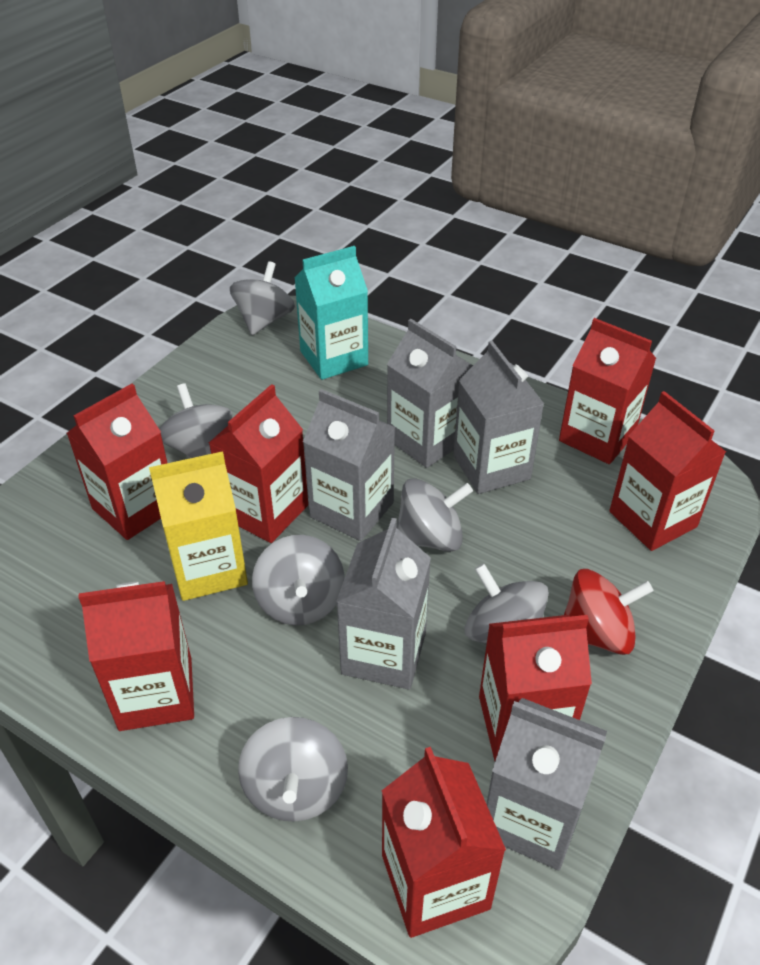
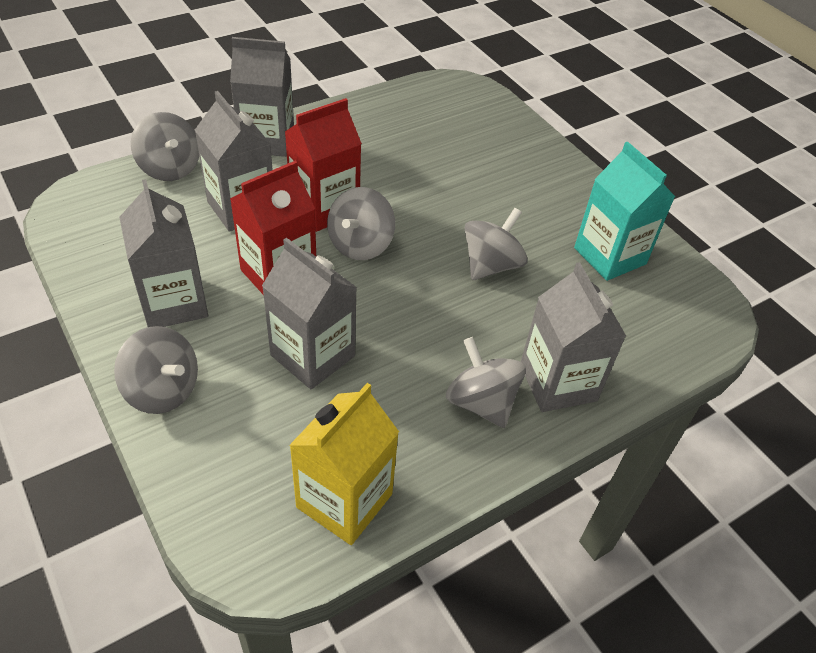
grey spinning top: 6 -> 5
red carton: 7 -> 2
red spinning top: 1 -> 0

